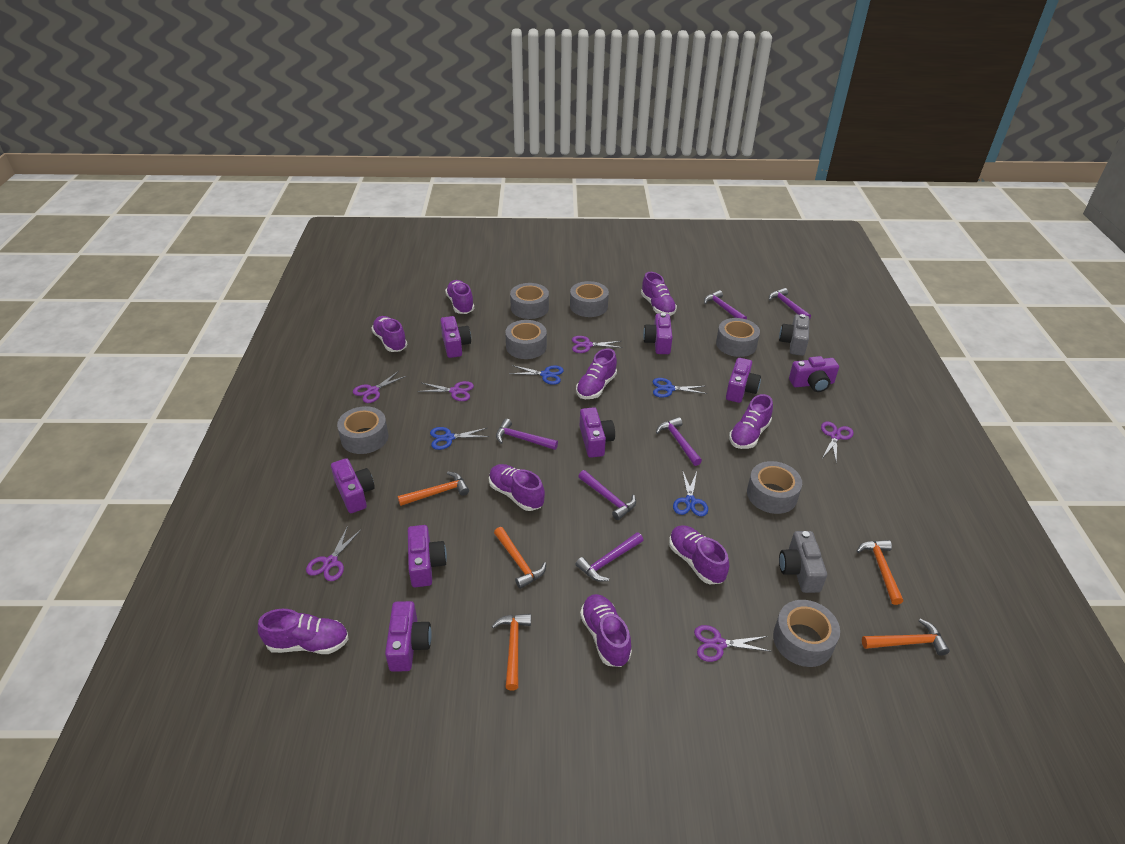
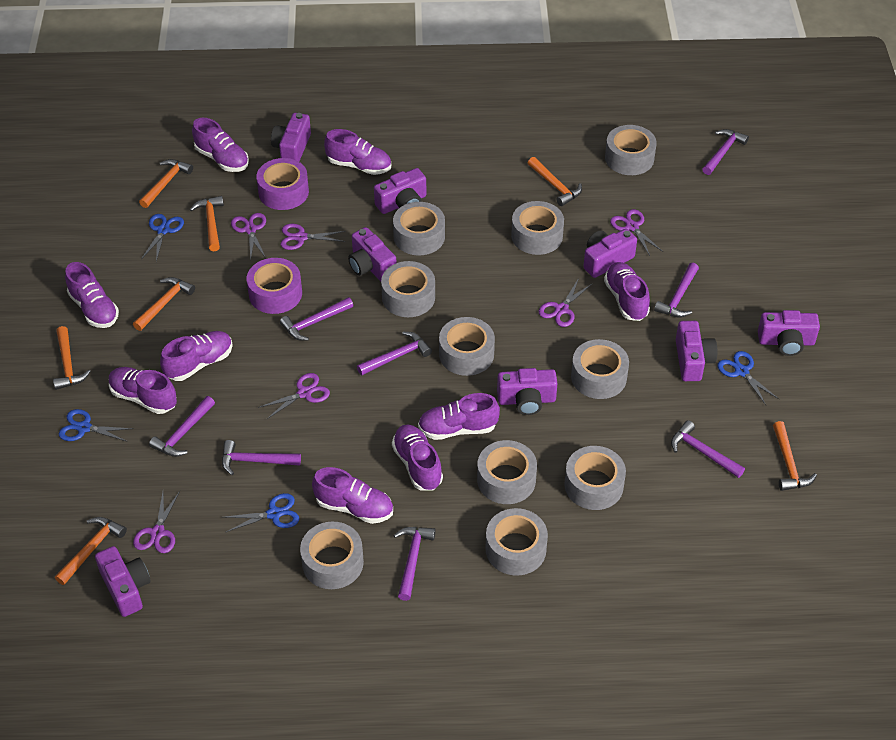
grey camera: 2 -> 0
grey tape: 7 -> 10
orange hammer: 5 -> 7
purple hammer: 6 -> 8
purple tape: 0 -> 2

